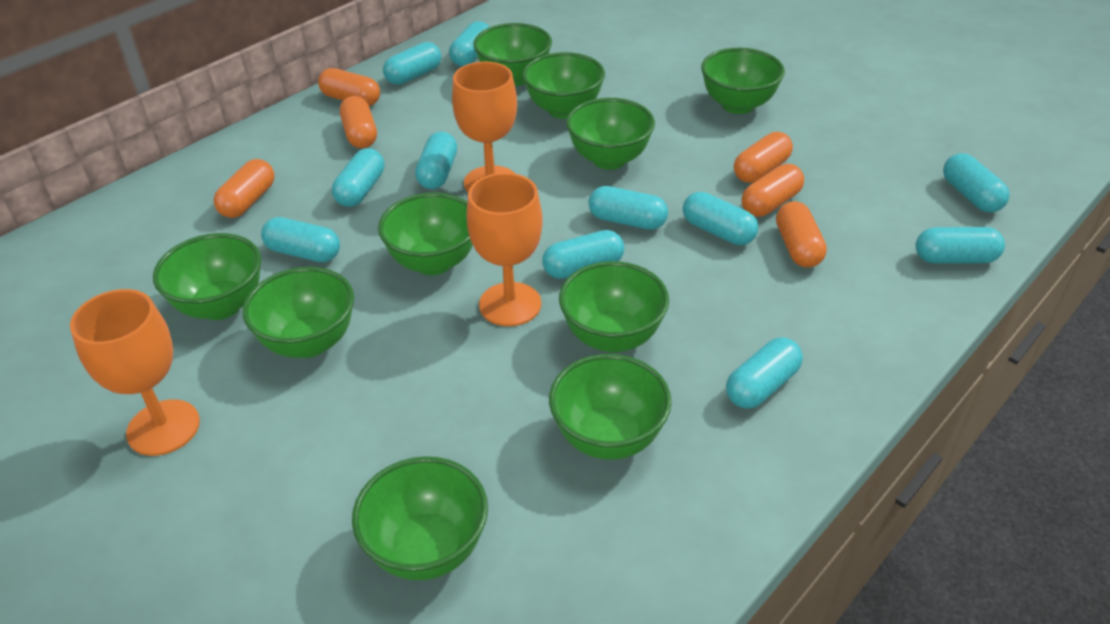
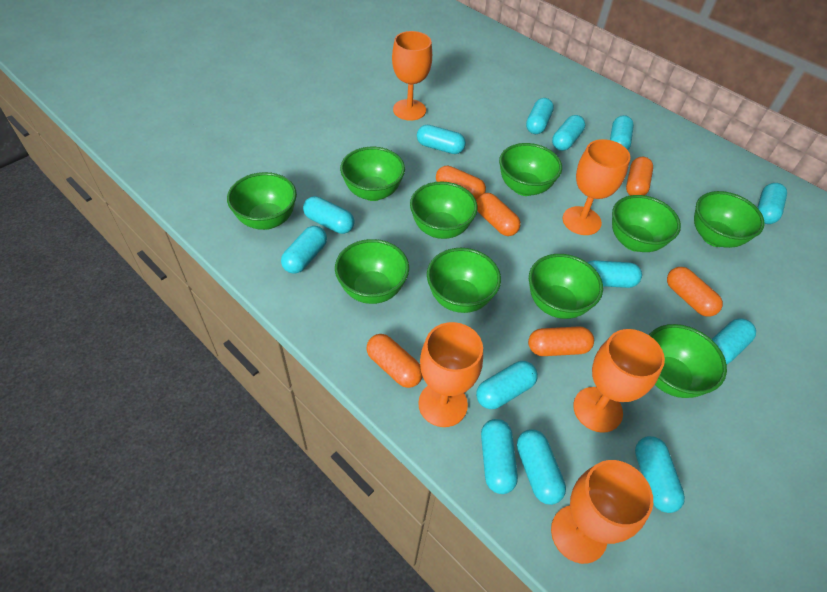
orange goblet: 3 -> 5
turquoise capsule: 11 -> 13

